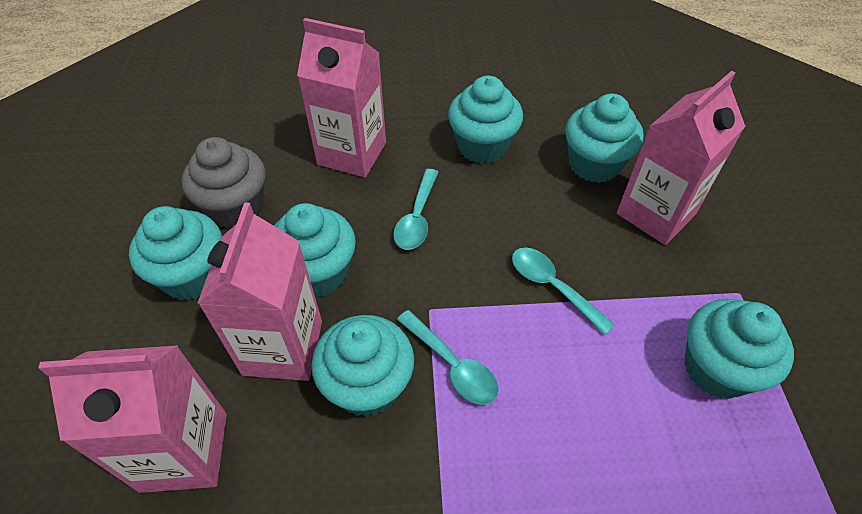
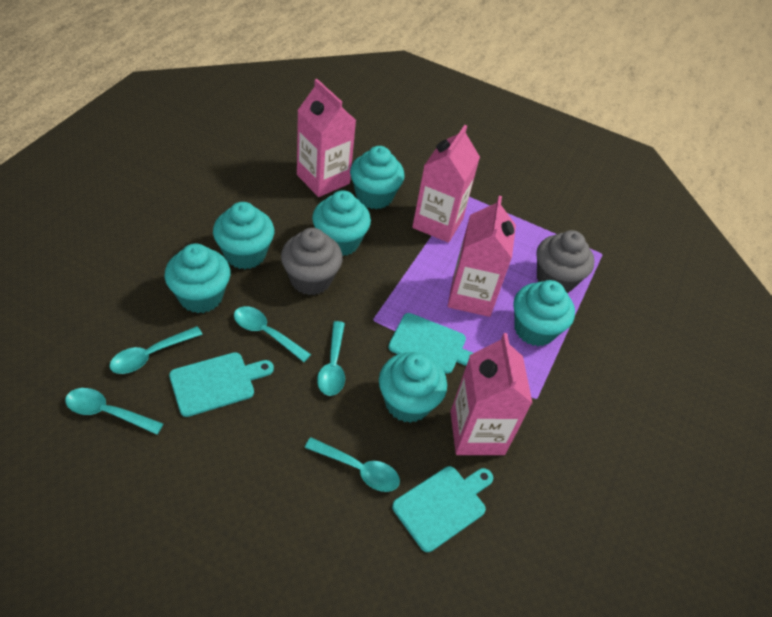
grey cupcake: 1 -> 2
turquoise cutting board: 0 -> 3
turquoise spoon: 3 -> 5

